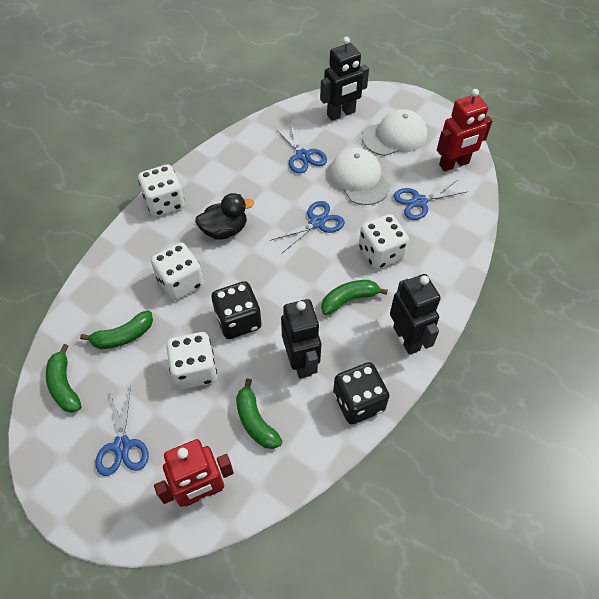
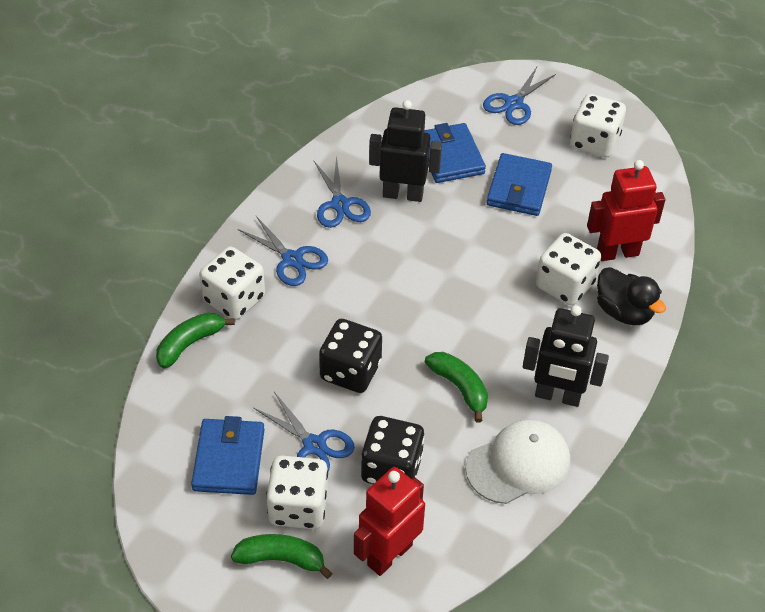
black robot: 3 -> 2
blue wallet: 0 -> 3
green banana: 4 -> 3
white cap: 2 -> 1

